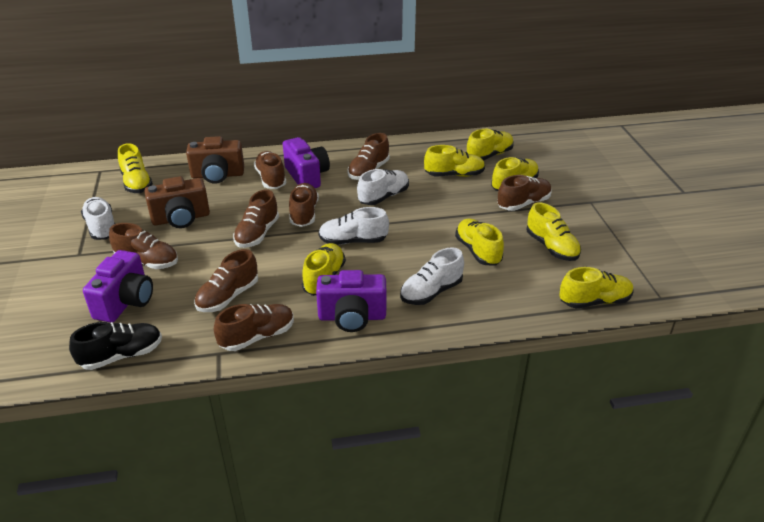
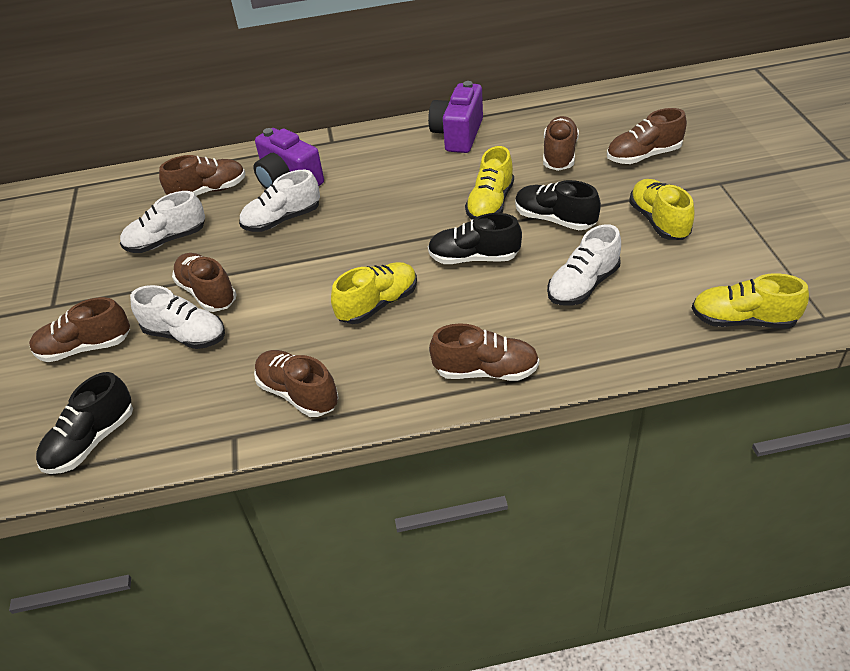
black shoe: 1 -> 3
brown camera: 2 -> 0
brown shoe: 8 -> 7
purple camera: 3 -> 2
yellow shoe: 8 -> 4

